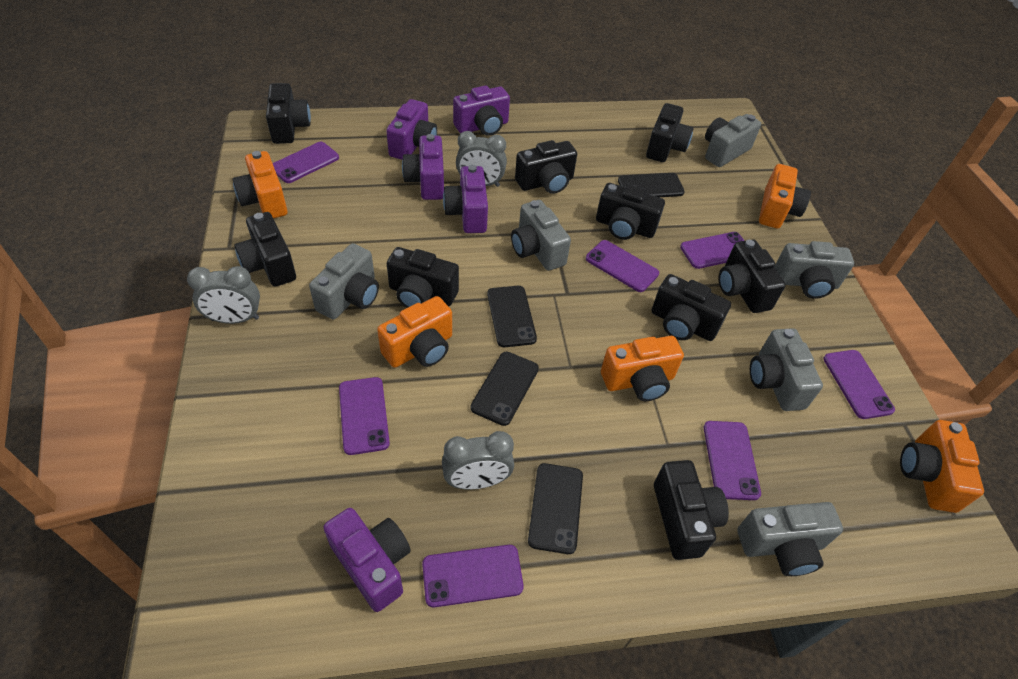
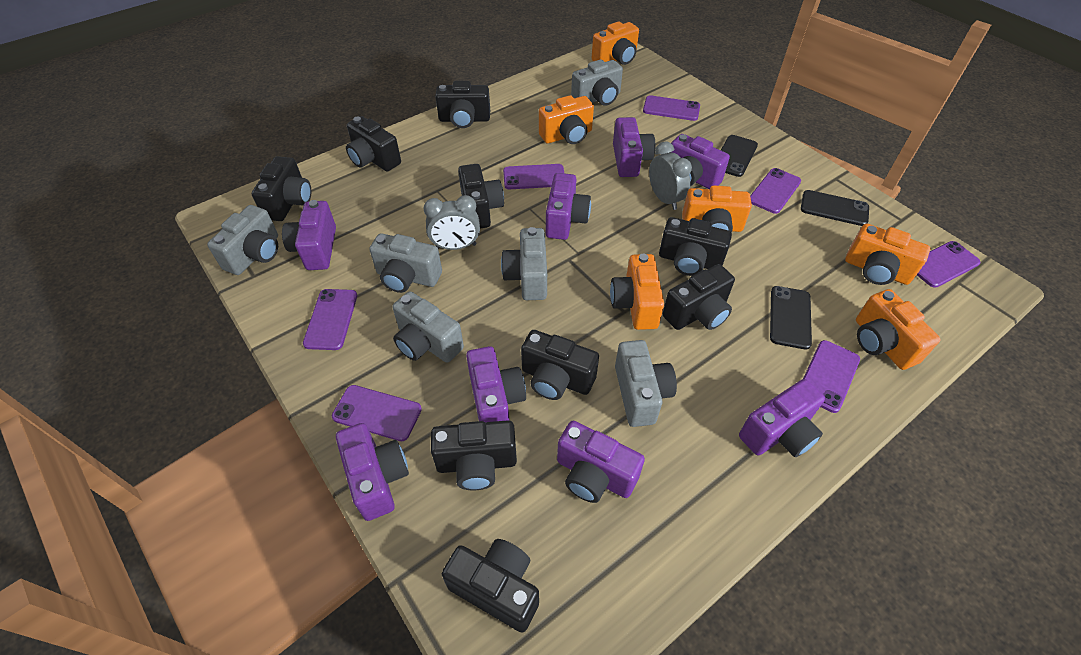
black phone: 4 -> 3
grey clock: 3 -> 2
orange camera: 5 -> 6
purple camera: 5 -> 8

